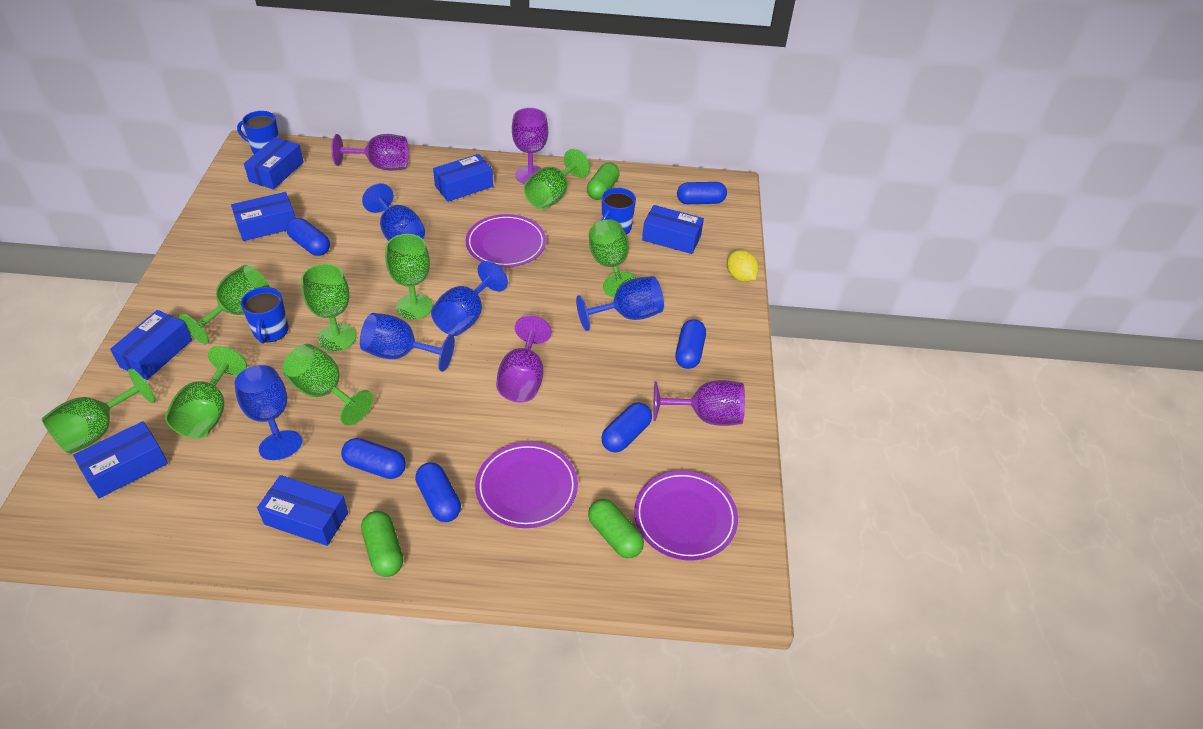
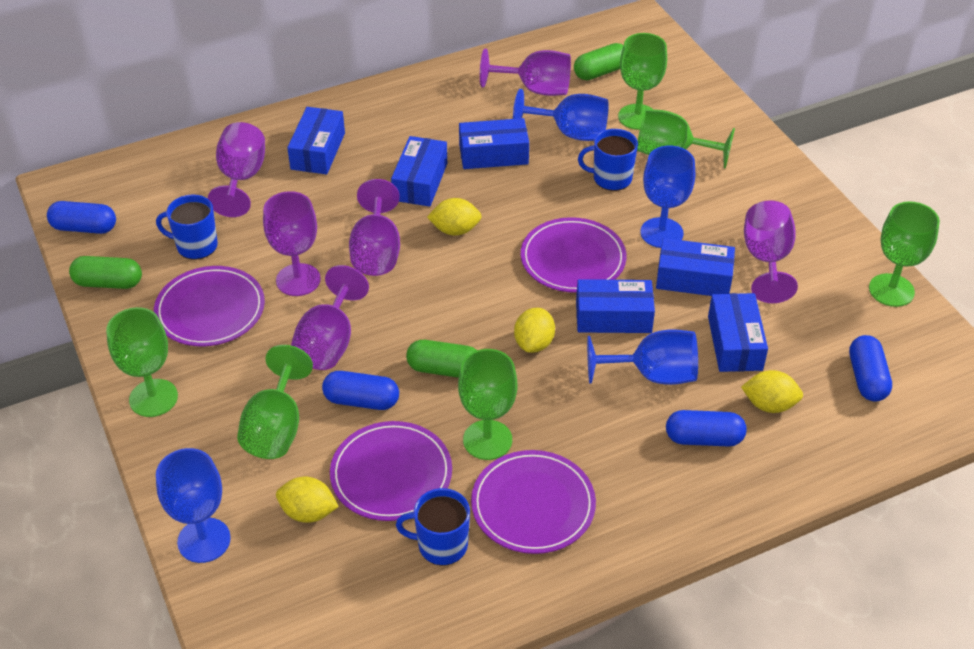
blue box: 7 -> 6
blue capsule: 6 -> 4
blue goblet: 5 -> 4
green goblet: 8 -> 6
purple goblet: 4 -> 6
purple plate: 3 -> 4
yellow lemon: 1 -> 4

